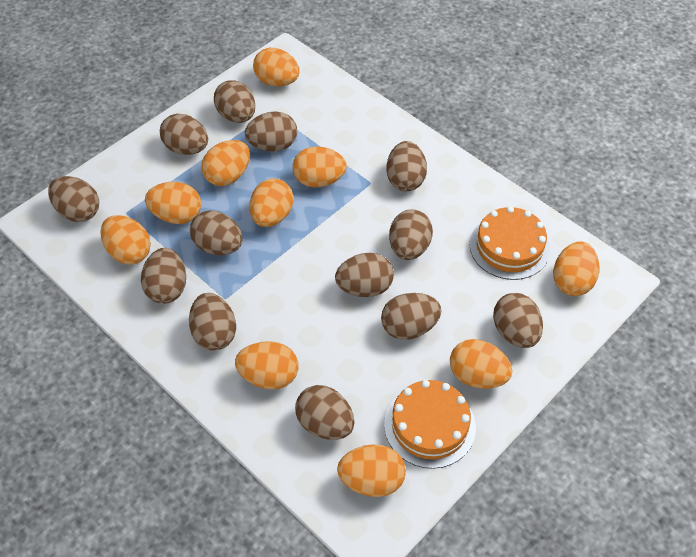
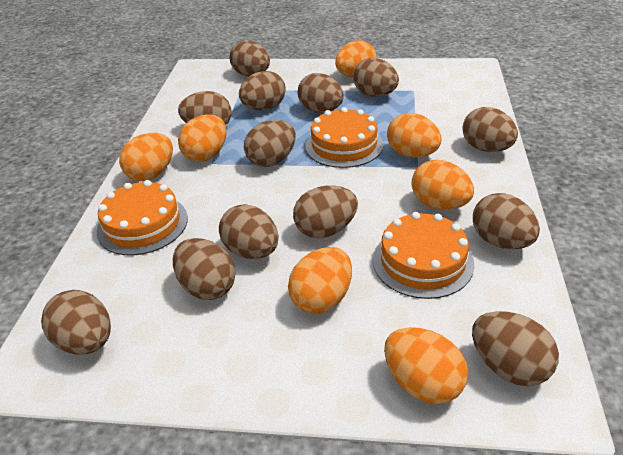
orange cake: 2 -> 3
orange egg: 10 -> 7

